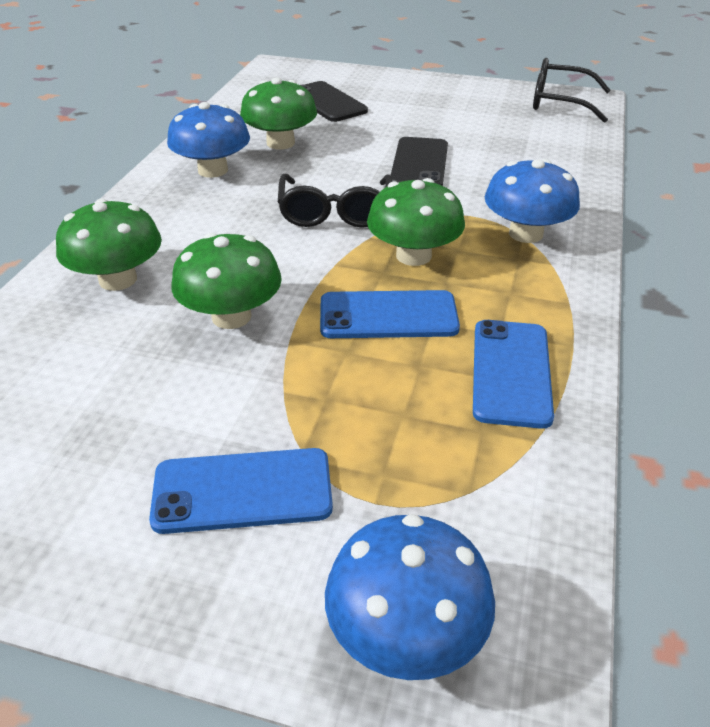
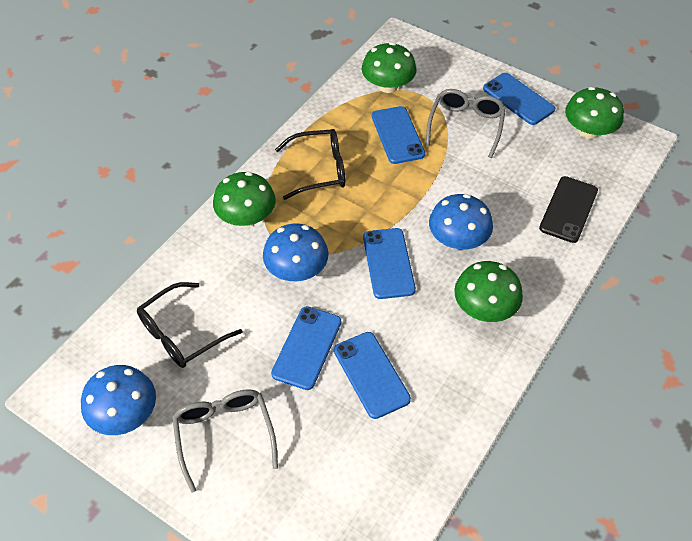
black phone: 2 -> 1
blue phone: 3 -> 5
grey glasses: 0 -> 2

